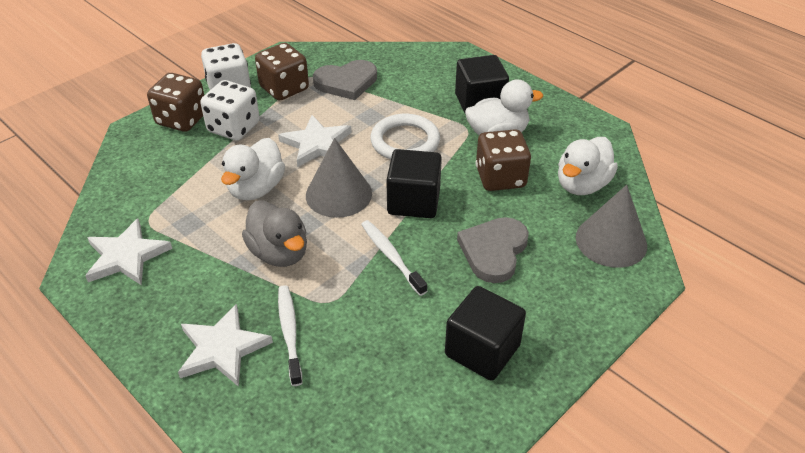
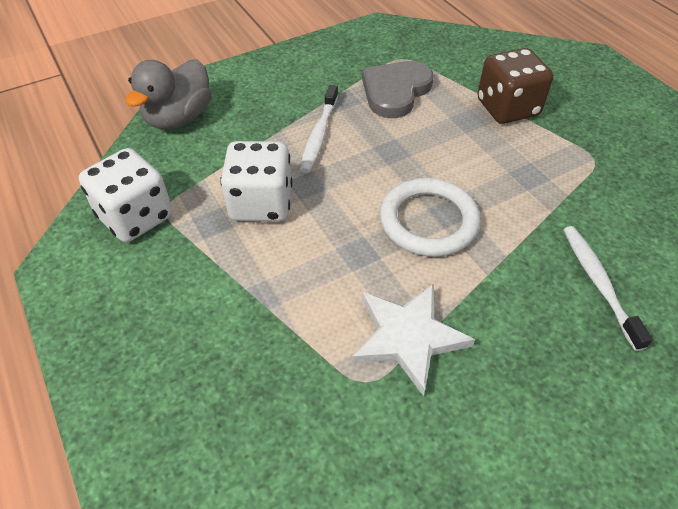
black cube: 3 -> 0
brown dice: 3 -> 1
grey cone: 2 -> 0
grey heart: 2 -> 1
white duck: 3 -> 0
white star: 3 -> 1

